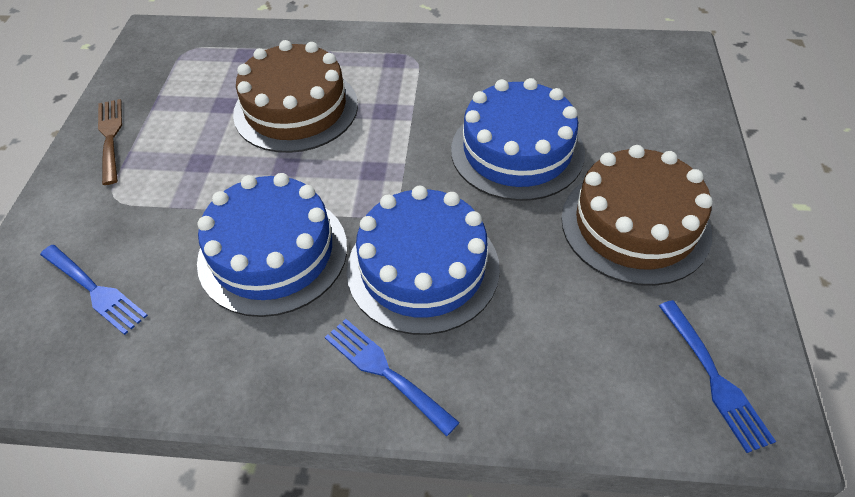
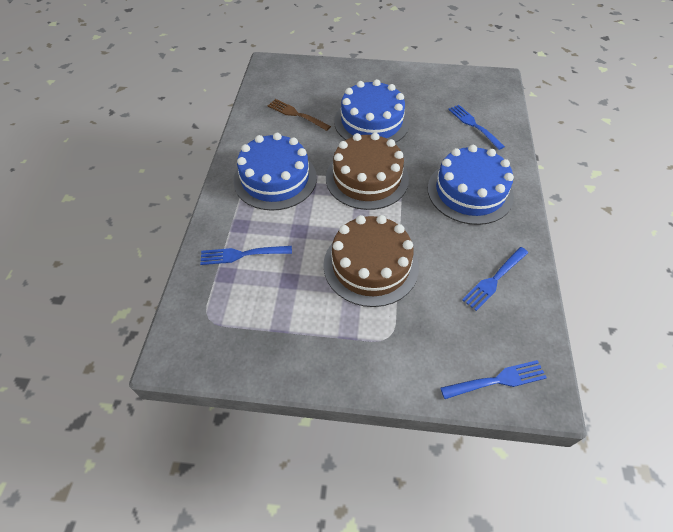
blue fork: 3 -> 4

